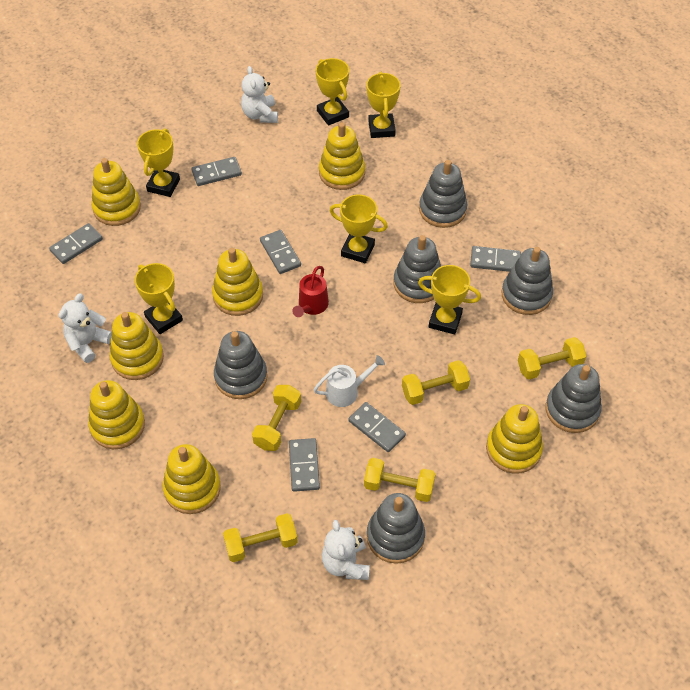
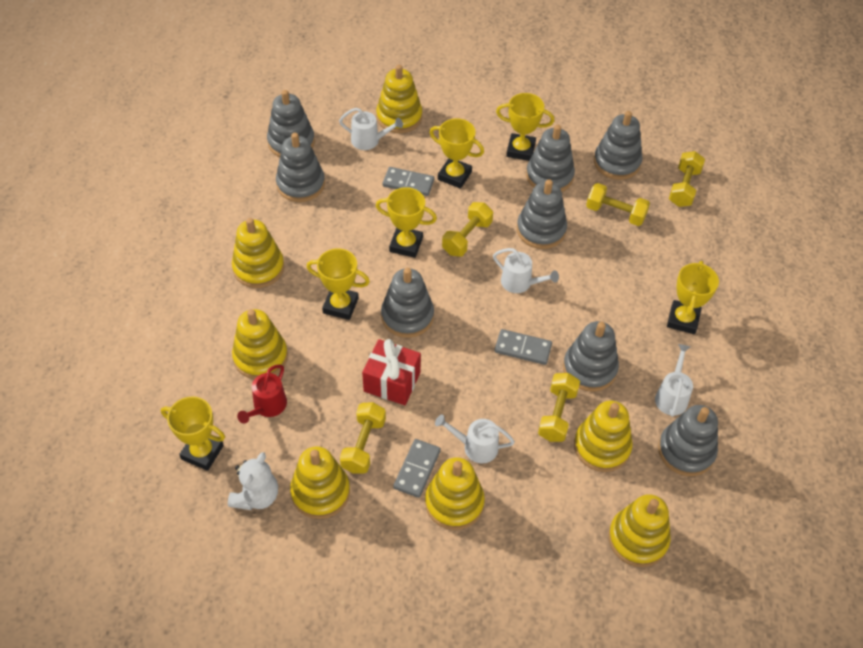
grey domino: 6 -> 3
grey stacking toy: 6 -> 8
red gift: 0 -> 1
white teddy bear: 3 -> 1
white watering can: 1 -> 4

